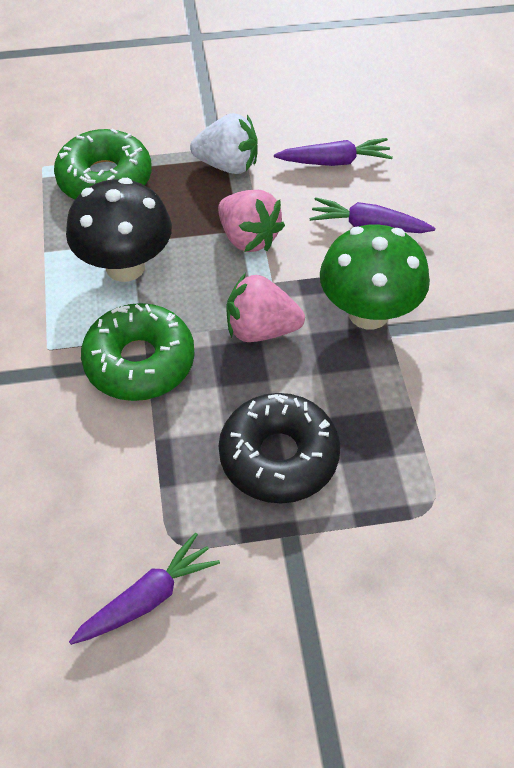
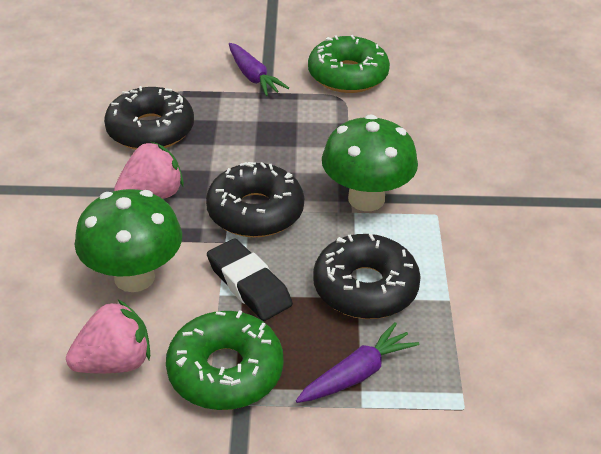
black donut: 1 -> 3
black eraser: 0 -> 1
black mushroom: 1 -> 0
green mushroom: 1 -> 2
purple carrot: 3 -> 2
white strawberry: 1 -> 0

